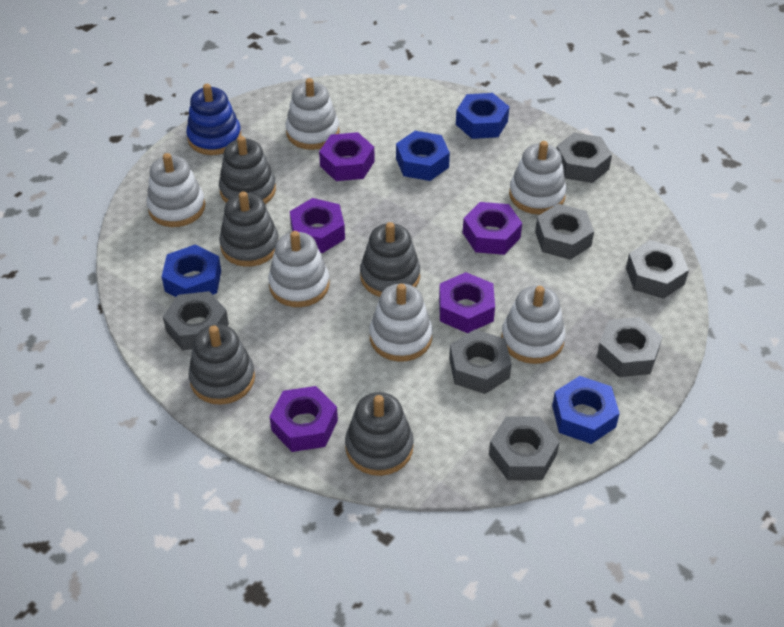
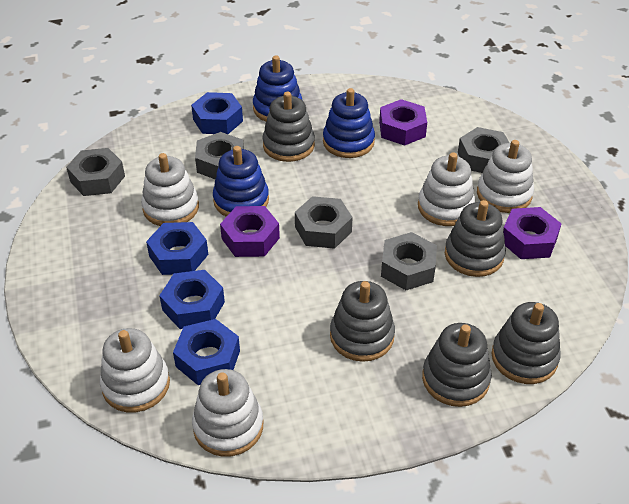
blue stacking toy: 1 -> 3
grey nut: 7 -> 5
purple nut: 5 -> 3
white stacking toy: 6 -> 5

